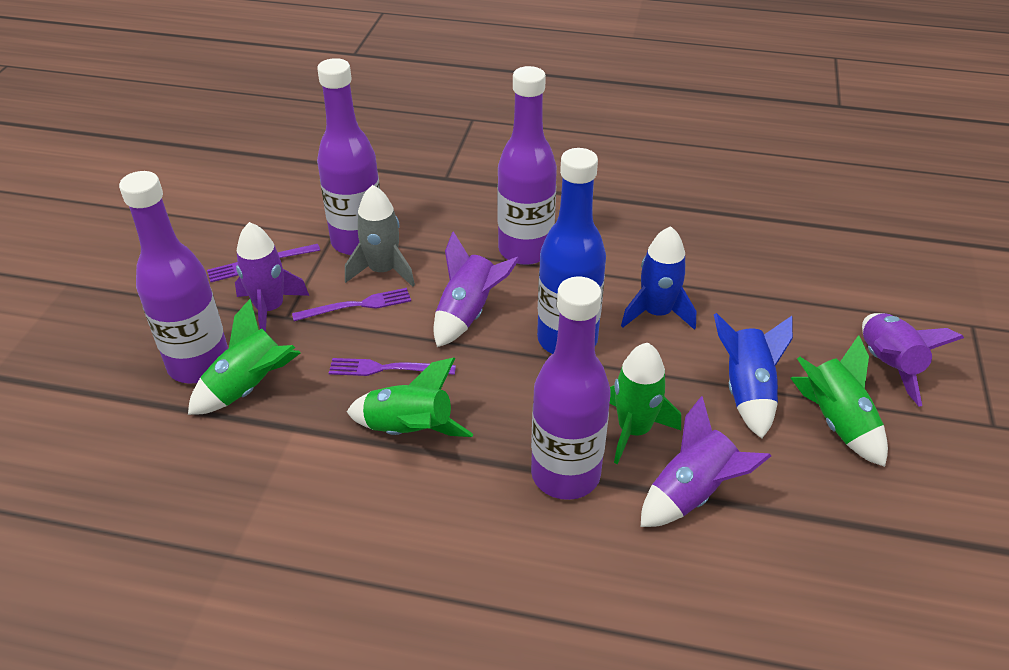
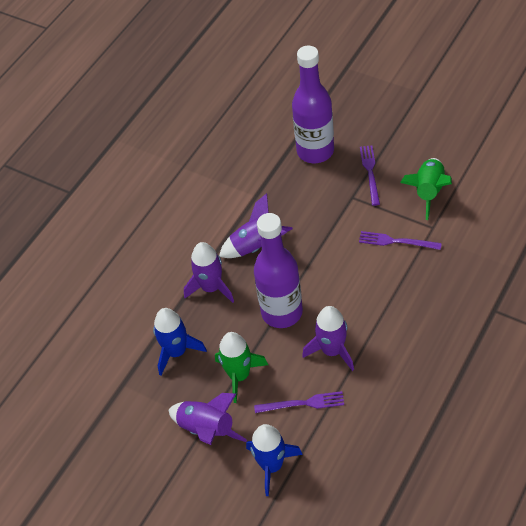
blue bottle: 1 -> 0
green rocket: 4 -> 2
grey rocket: 1 -> 0
purple bottle: 4 -> 2

